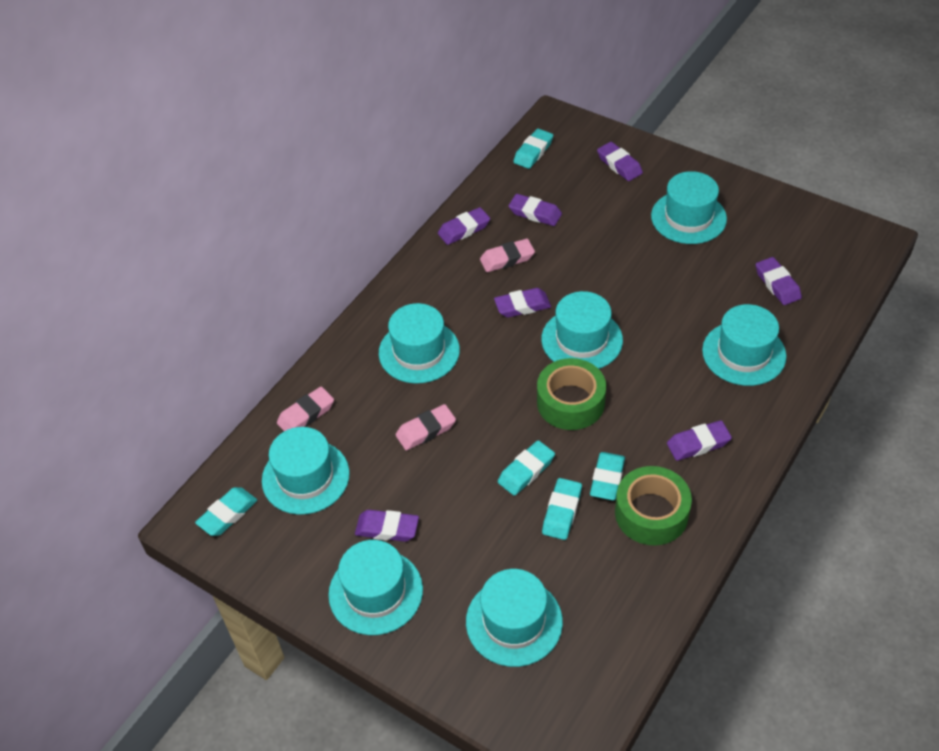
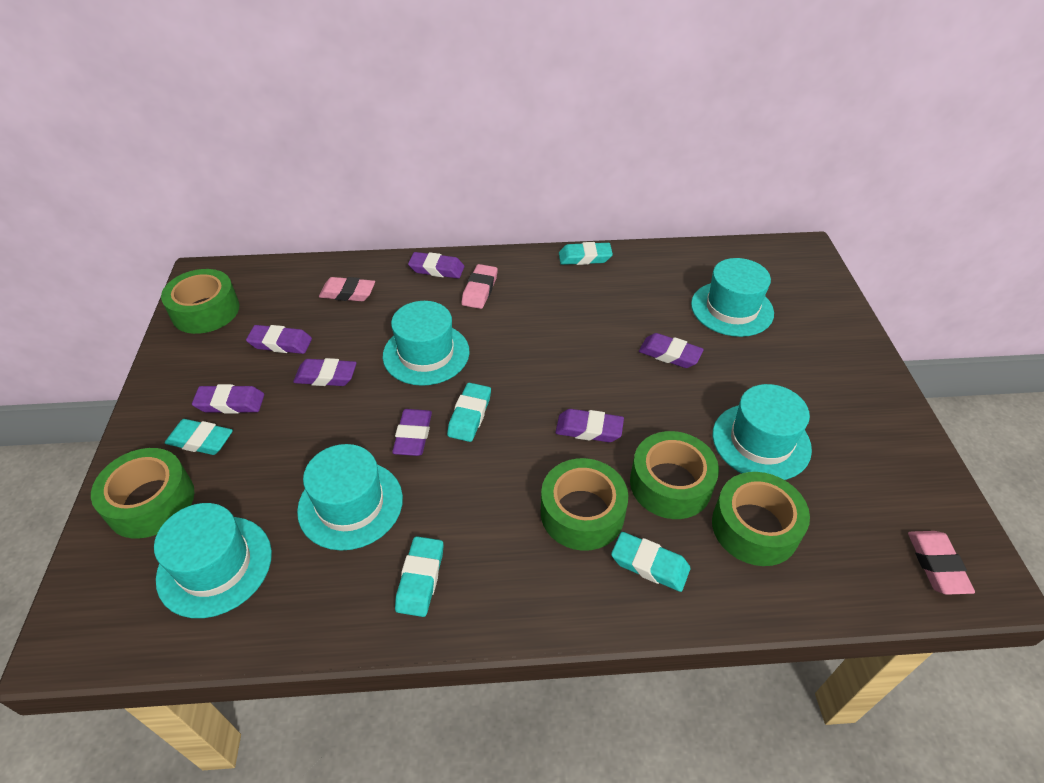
green tape: 2 -> 5
turquoise hat: 7 -> 5

